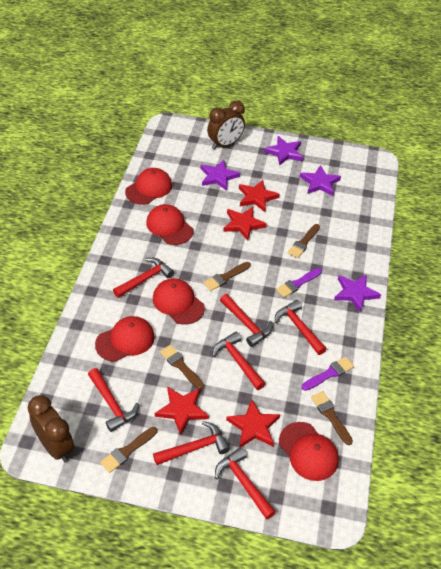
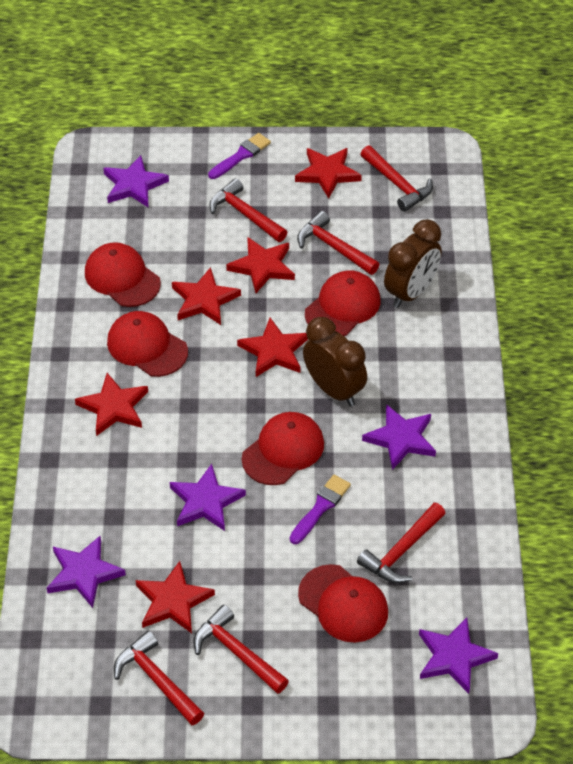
brown brush: 5 -> 0
purple star: 4 -> 5
red hammer: 7 -> 6
red star: 4 -> 6

